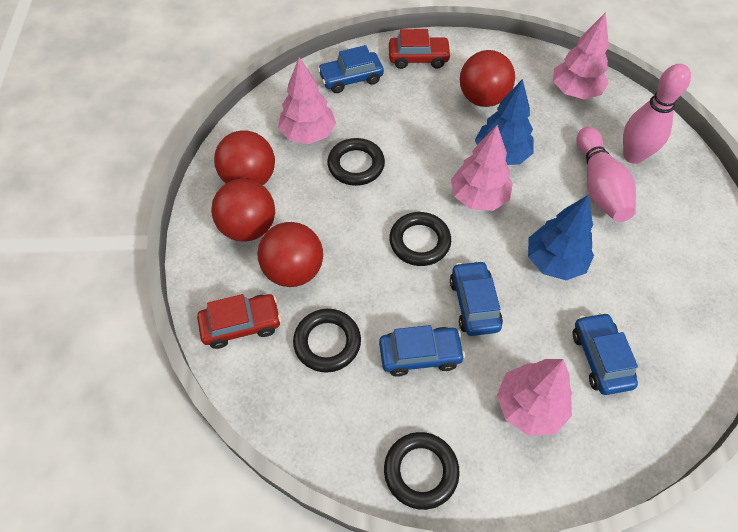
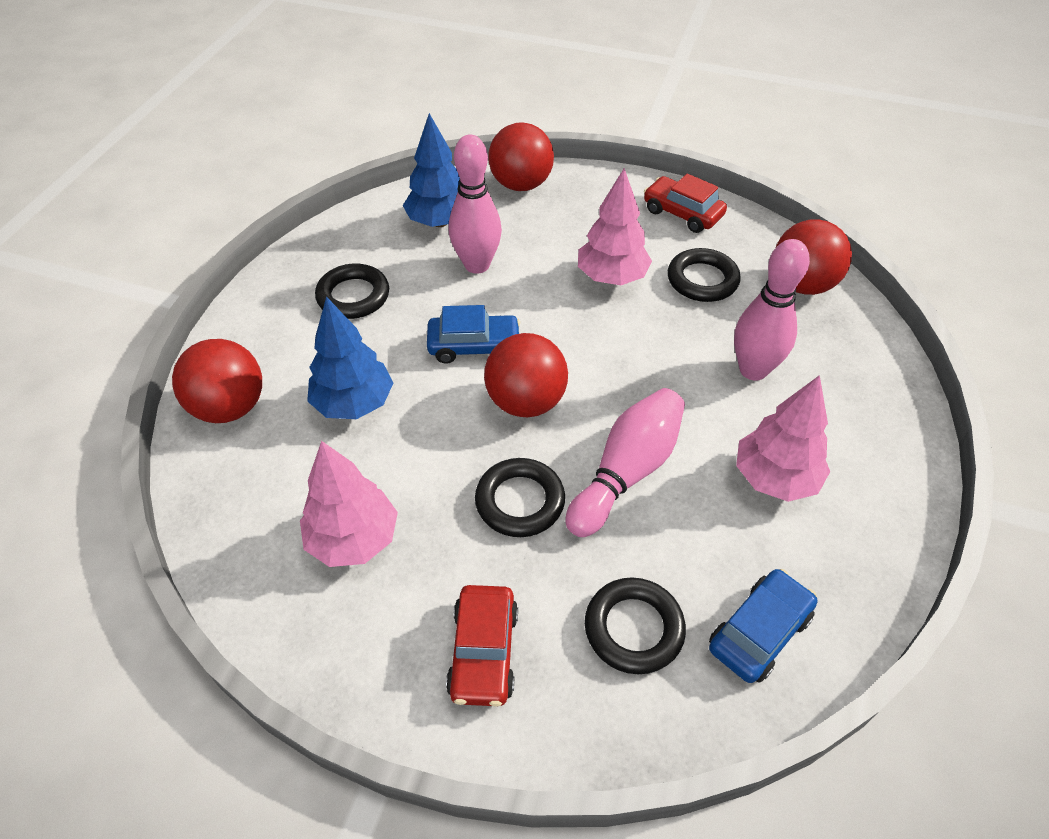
blue car: 4 -> 2
pink bowling pin: 2 -> 3
pink tree: 4 -> 3

